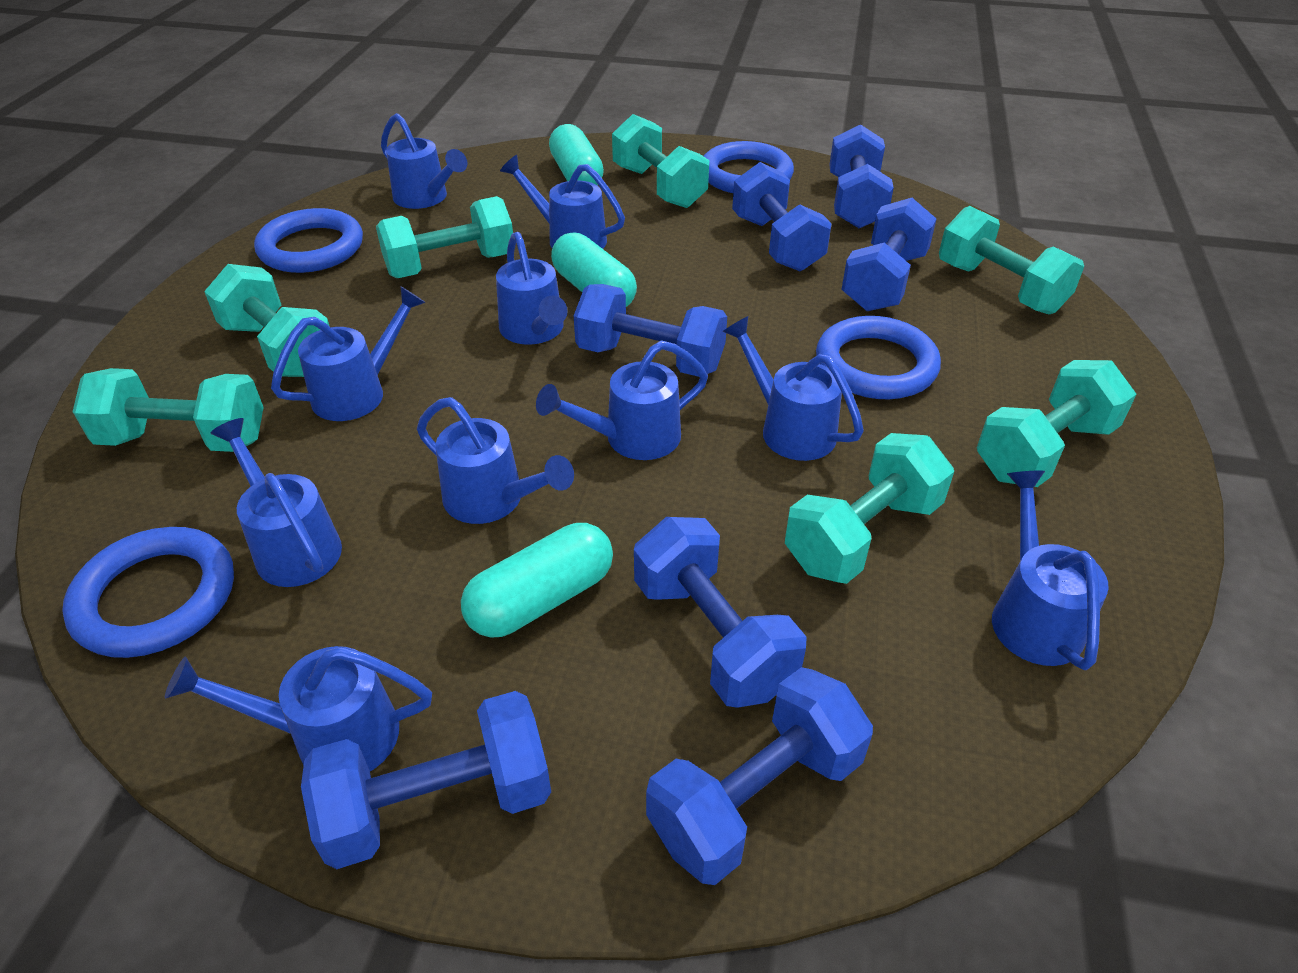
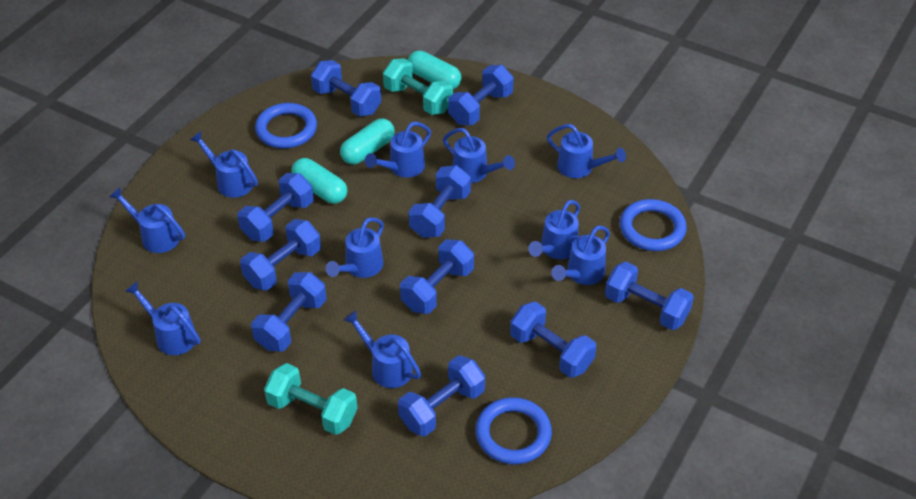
blue dumbbell: 7 -> 10
blue ring: 4 -> 3
turquoise dumbbell: 7 -> 2

